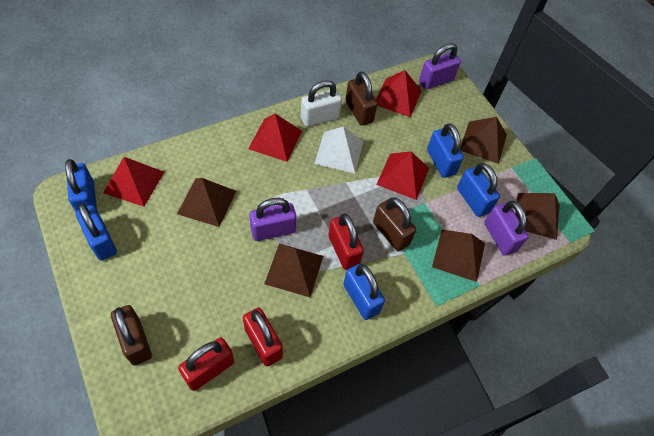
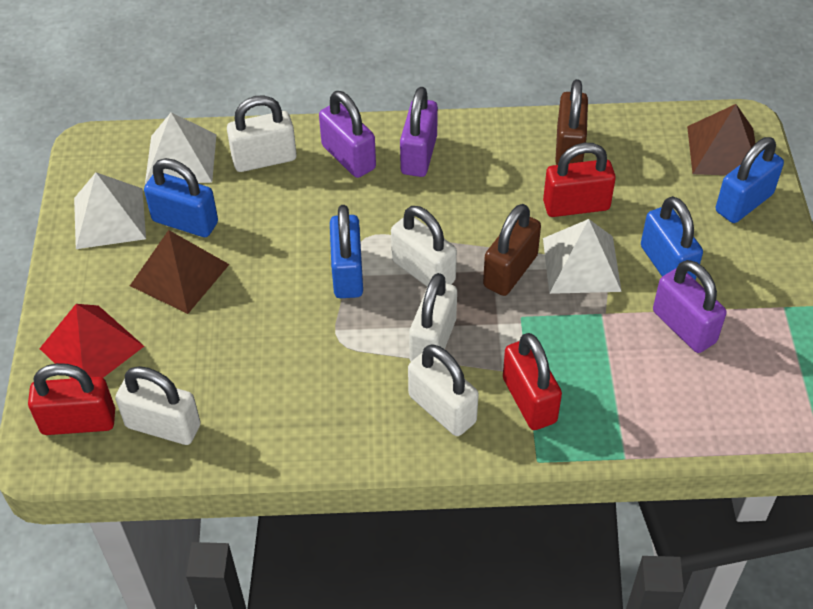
blue padlock: 5 -> 4
brown padlock: 3 -> 2
brown pyramid: 5 -> 2
red pyramid: 4 -> 1
white padlock: 1 -> 5
white pyramid: 1 -> 3

